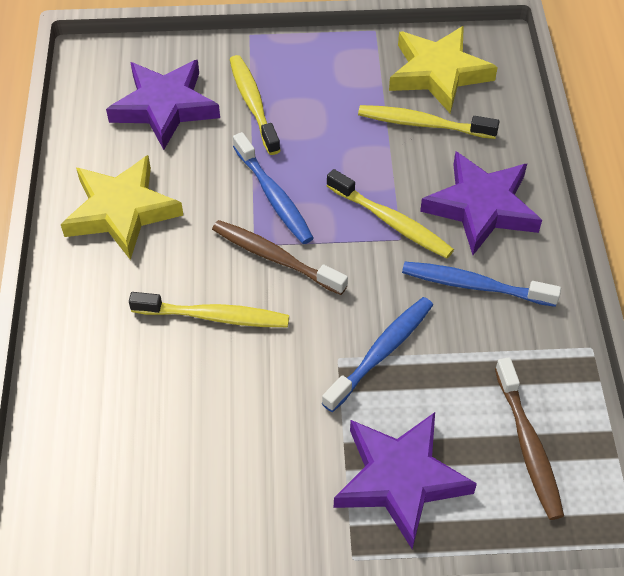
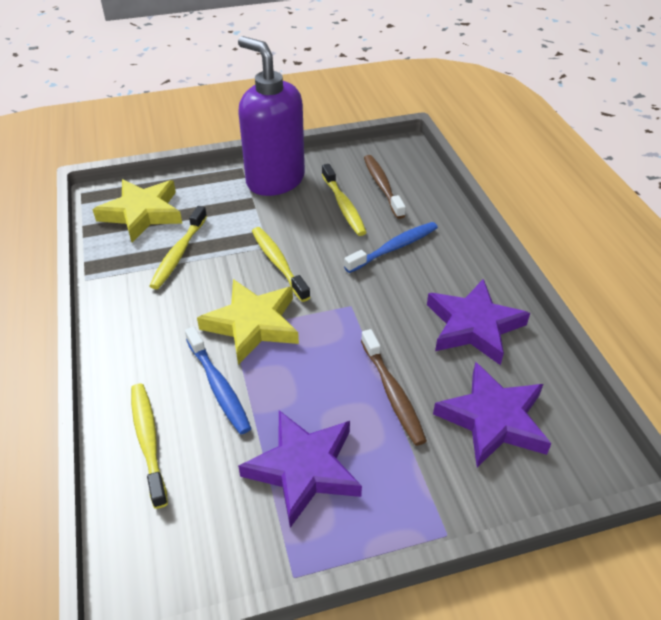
blue toothbrush: 3 -> 2
purple soap dispenser: 0 -> 1

